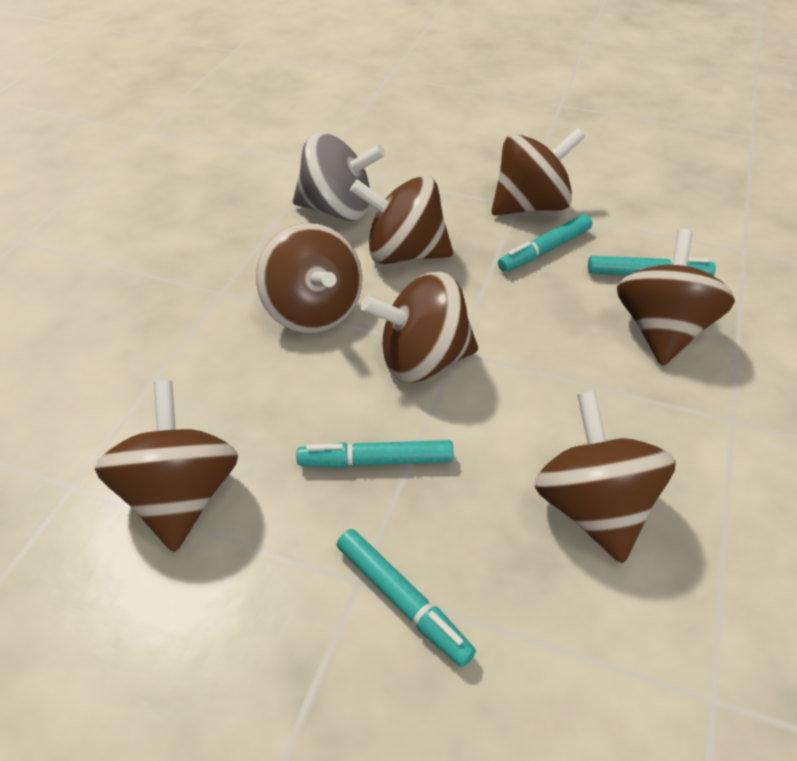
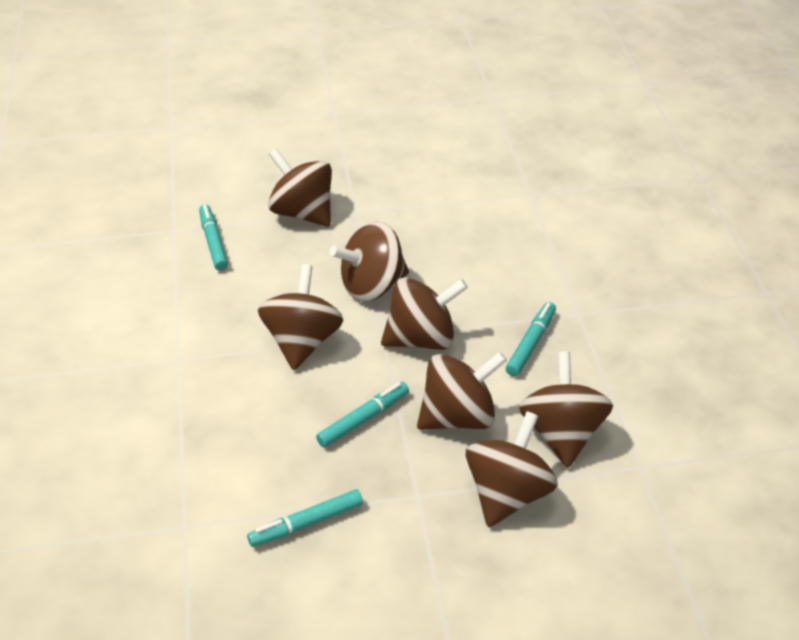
grey spinning top: 1 -> 0

